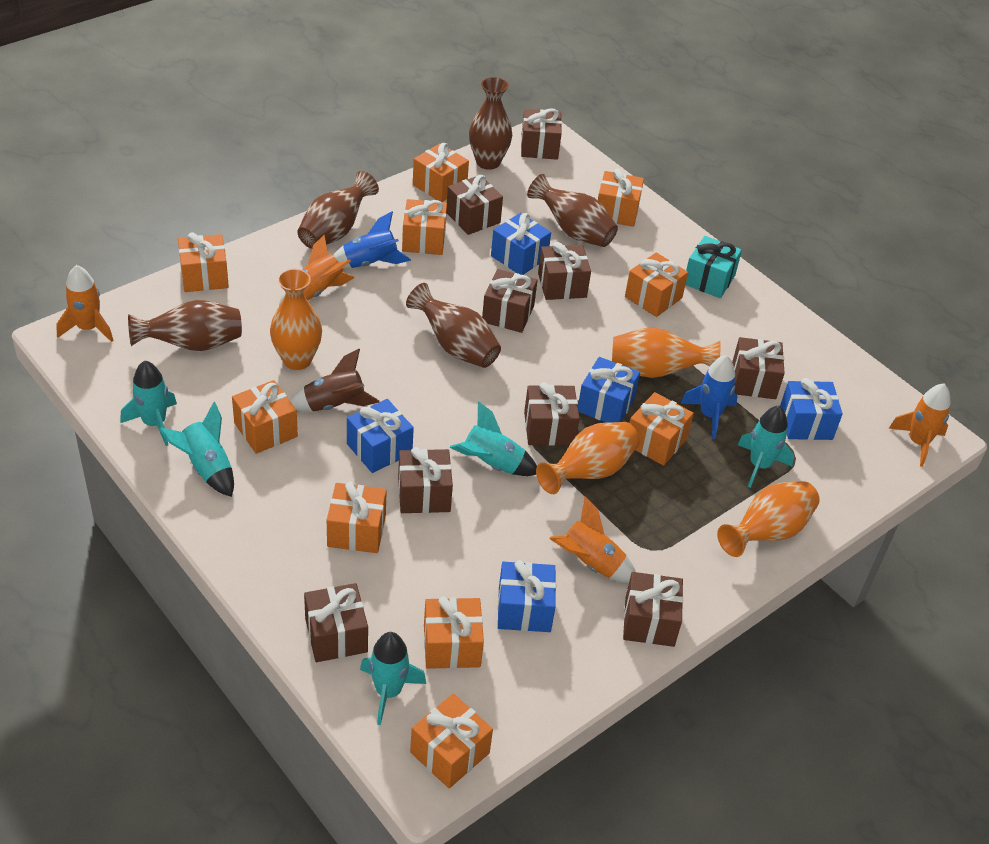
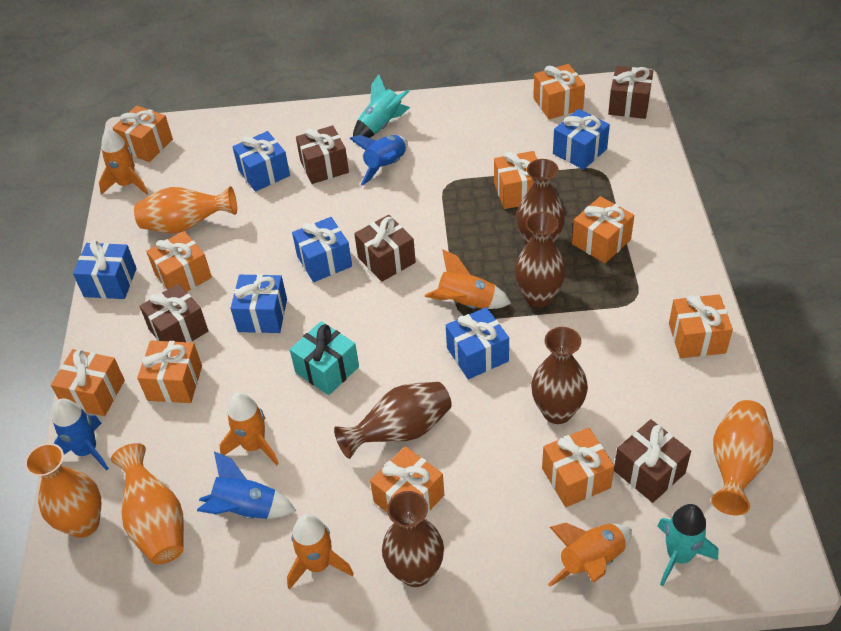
blue gift: 5 -> 6
blue rocket: 2 -> 3
brown gift: 9 -> 5
brown rocket: 1 -> 0
orange rocket: 4 -> 5
turquoise rocket: 5 -> 2

